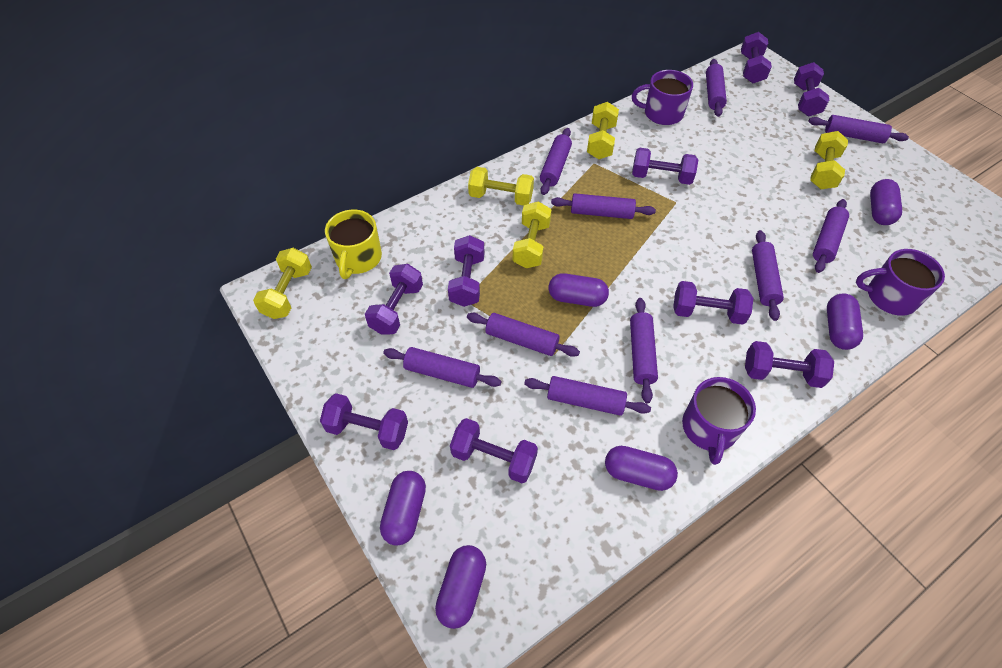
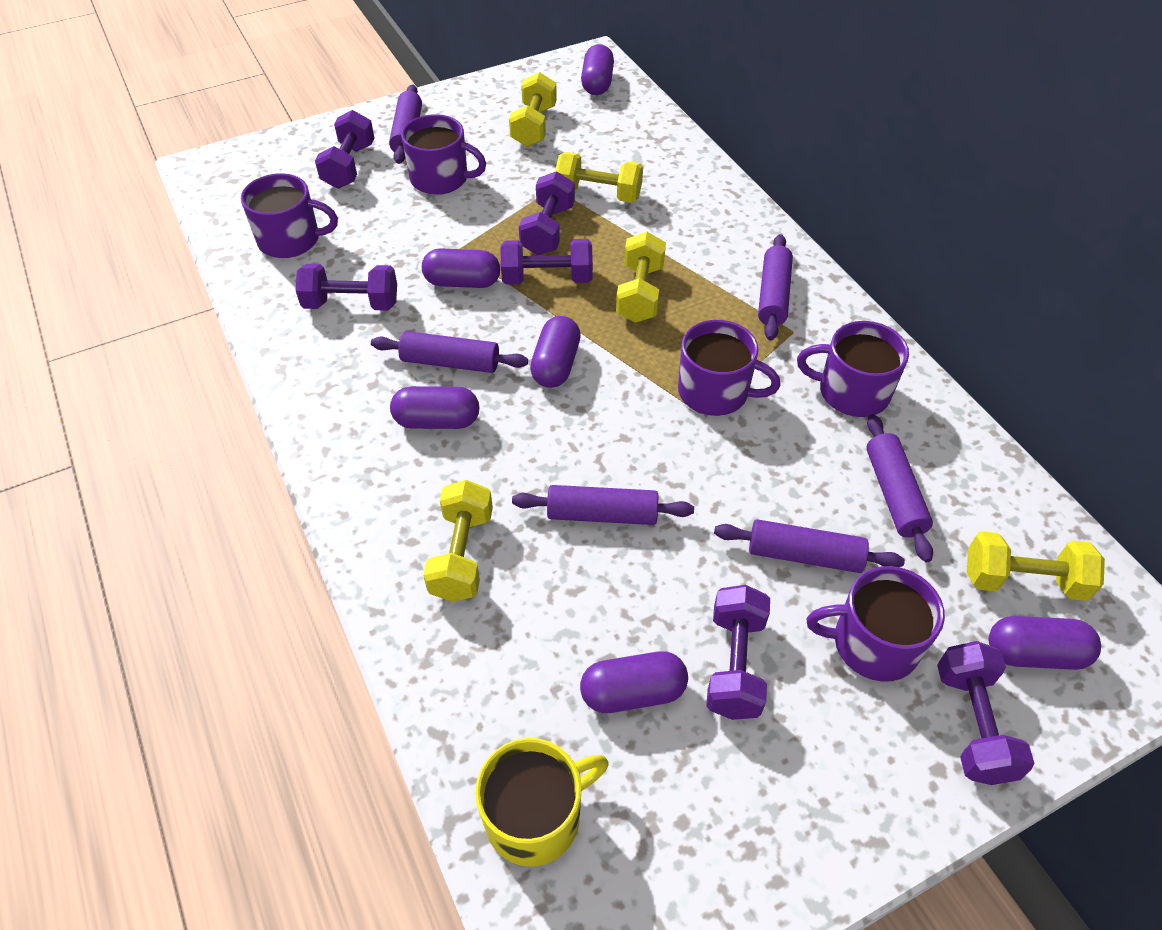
purple dumbbell: 9 -> 6
purple mug: 3 -> 5
purple rolling pin: 10 -> 6

